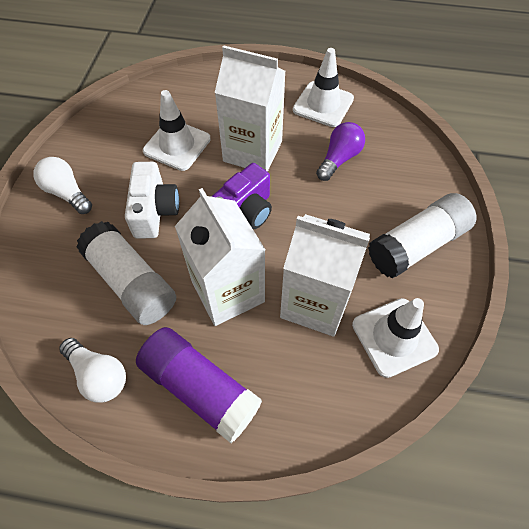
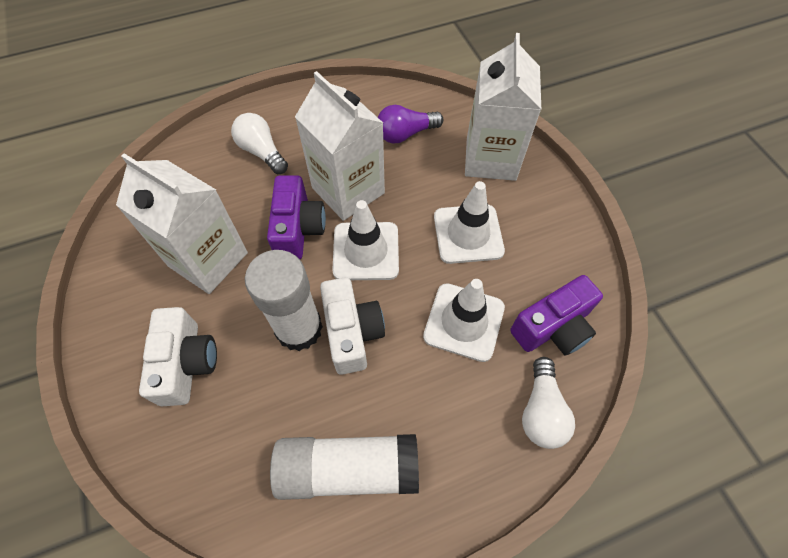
purple camera: 1 -> 2
purple glue stick: 1 -> 0
white camera: 1 -> 2

